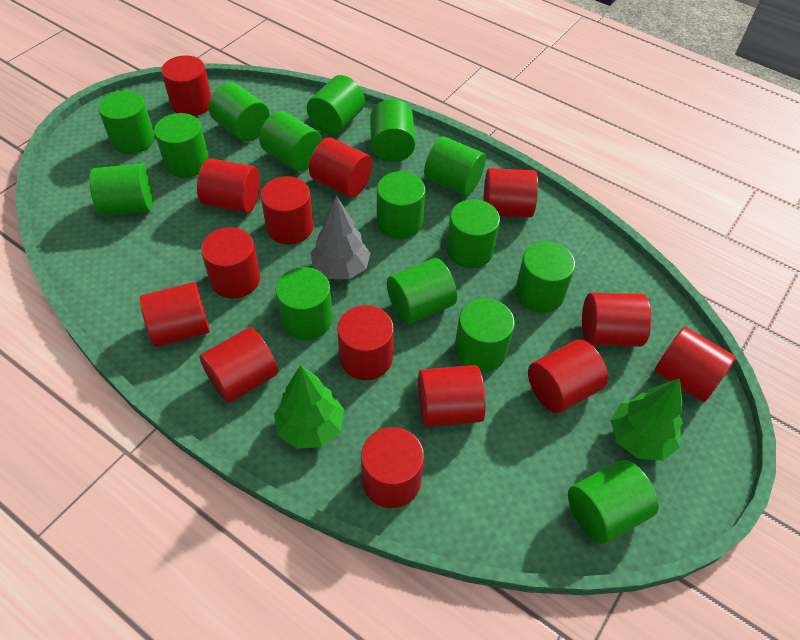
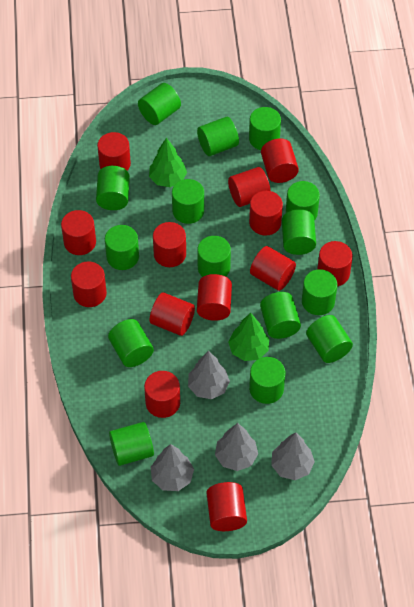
grey tree: 1 -> 4
red cylinder: 14 -> 13

